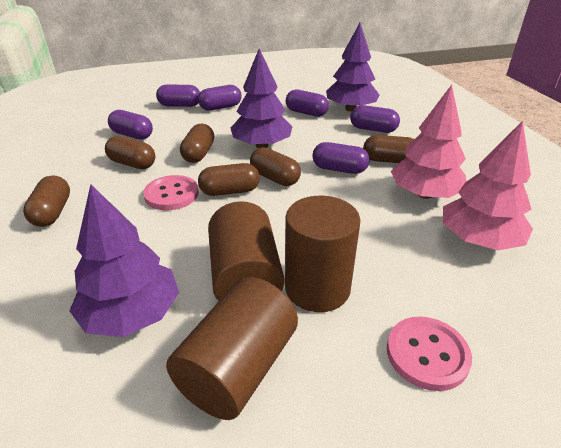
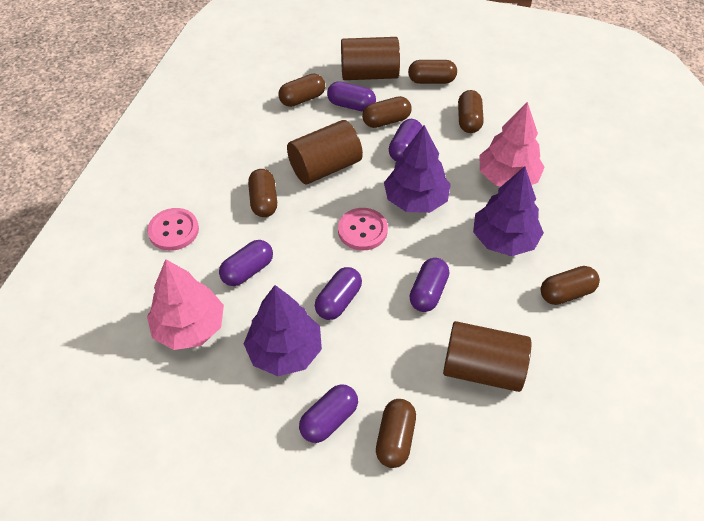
brown capsule: 6 -> 7

